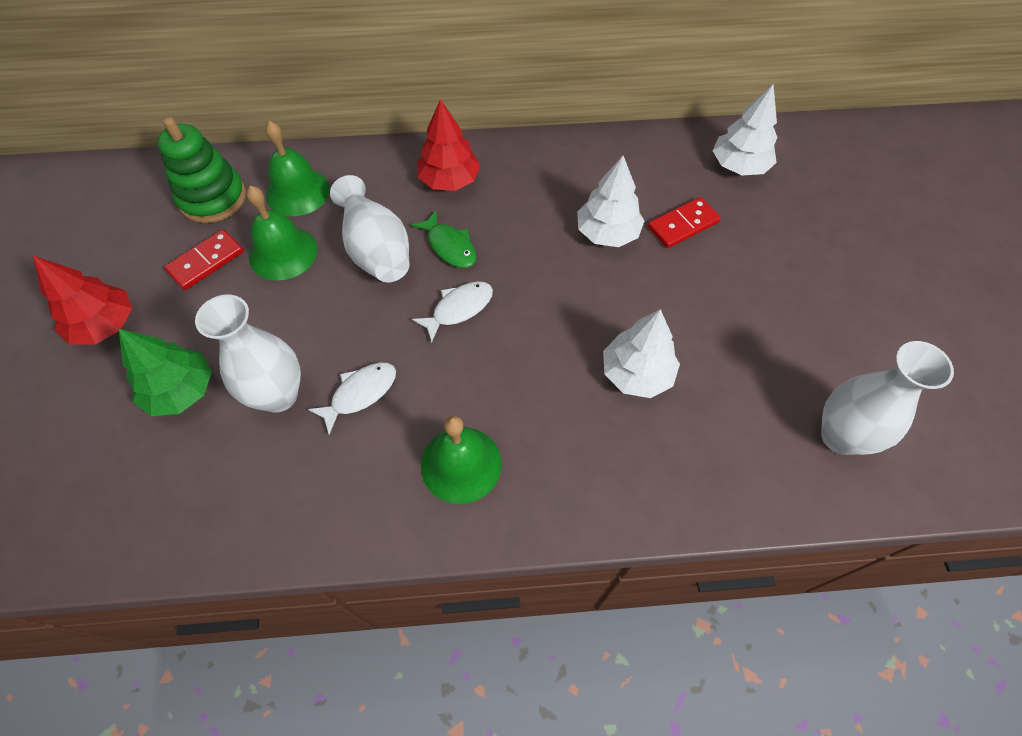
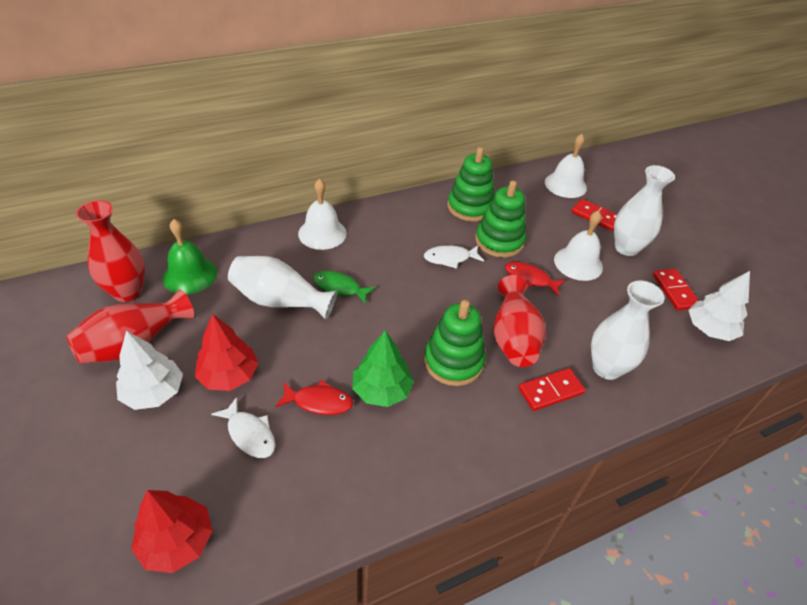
green bell: 3 -> 1
green stacking toy: 1 -> 3
red domino: 2 -> 3
red fish: 0 -> 2
red vase: 0 -> 3
white bell: 0 -> 3
white tree: 3 -> 2

